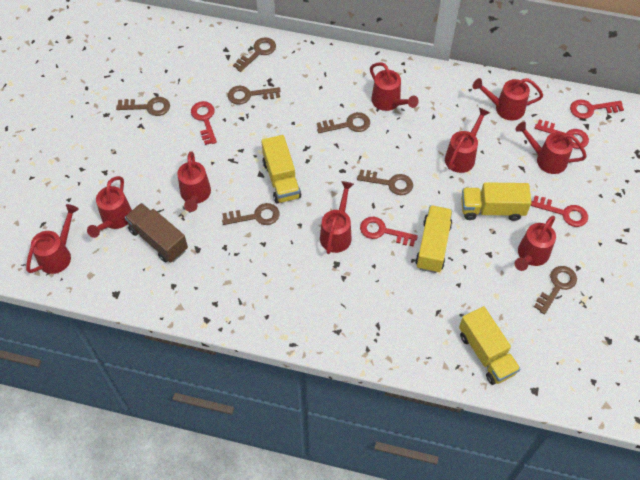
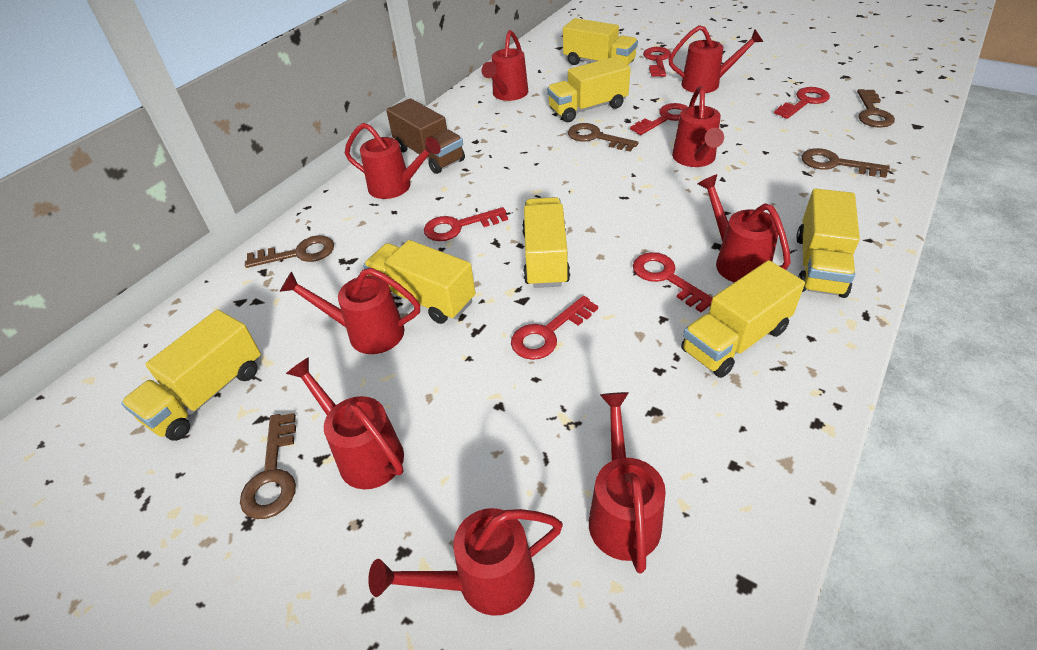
brown key: 7 -> 5
red key: 5 -> 6
yellow truck: 4 -> 7

